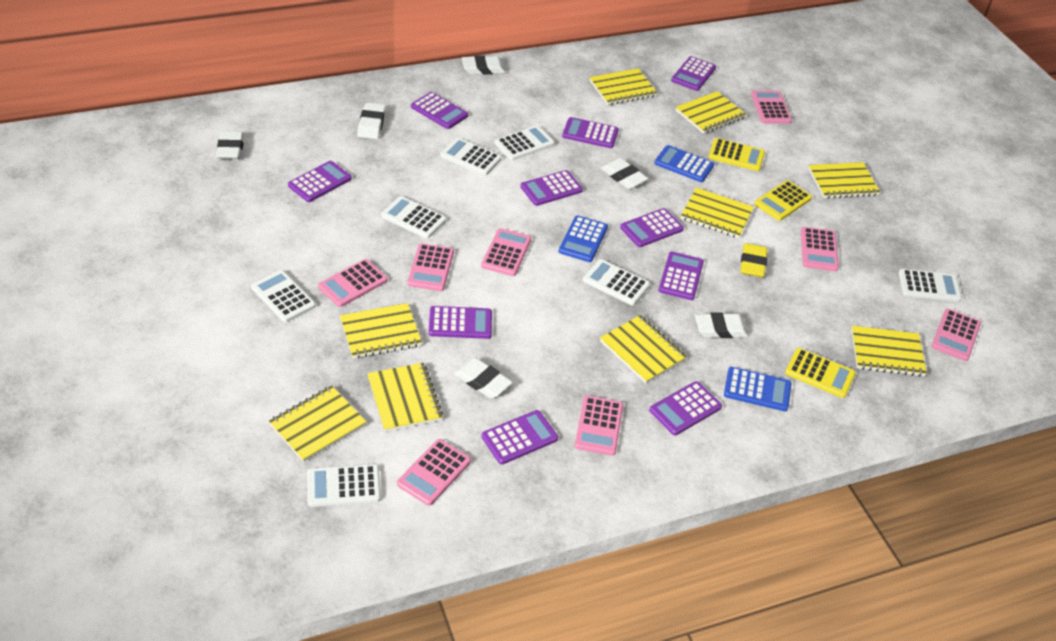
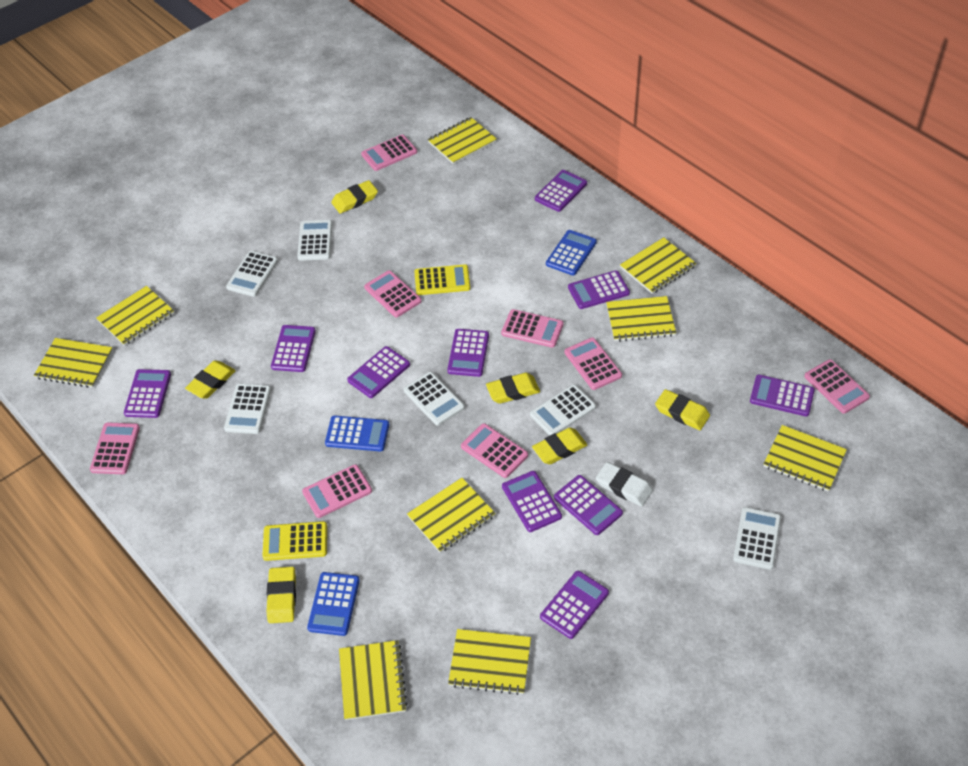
white calculator: 7 -> 6
white eraser: 6 -> 1
yellow calculator: 3 -> 2
yellow eraser: 1 -> 6

